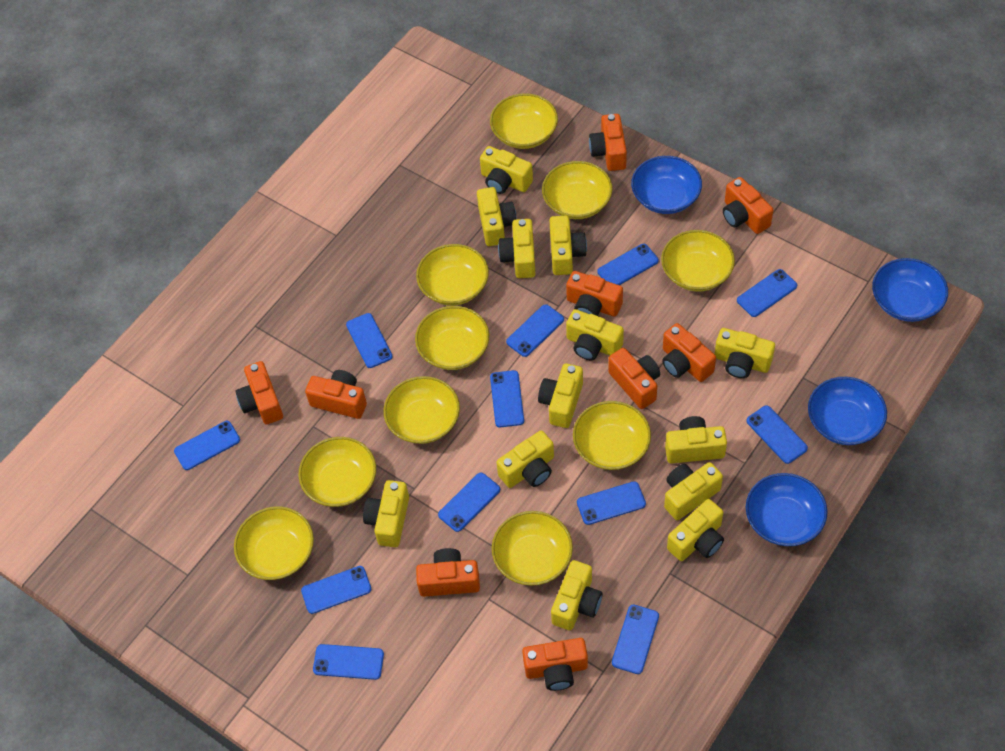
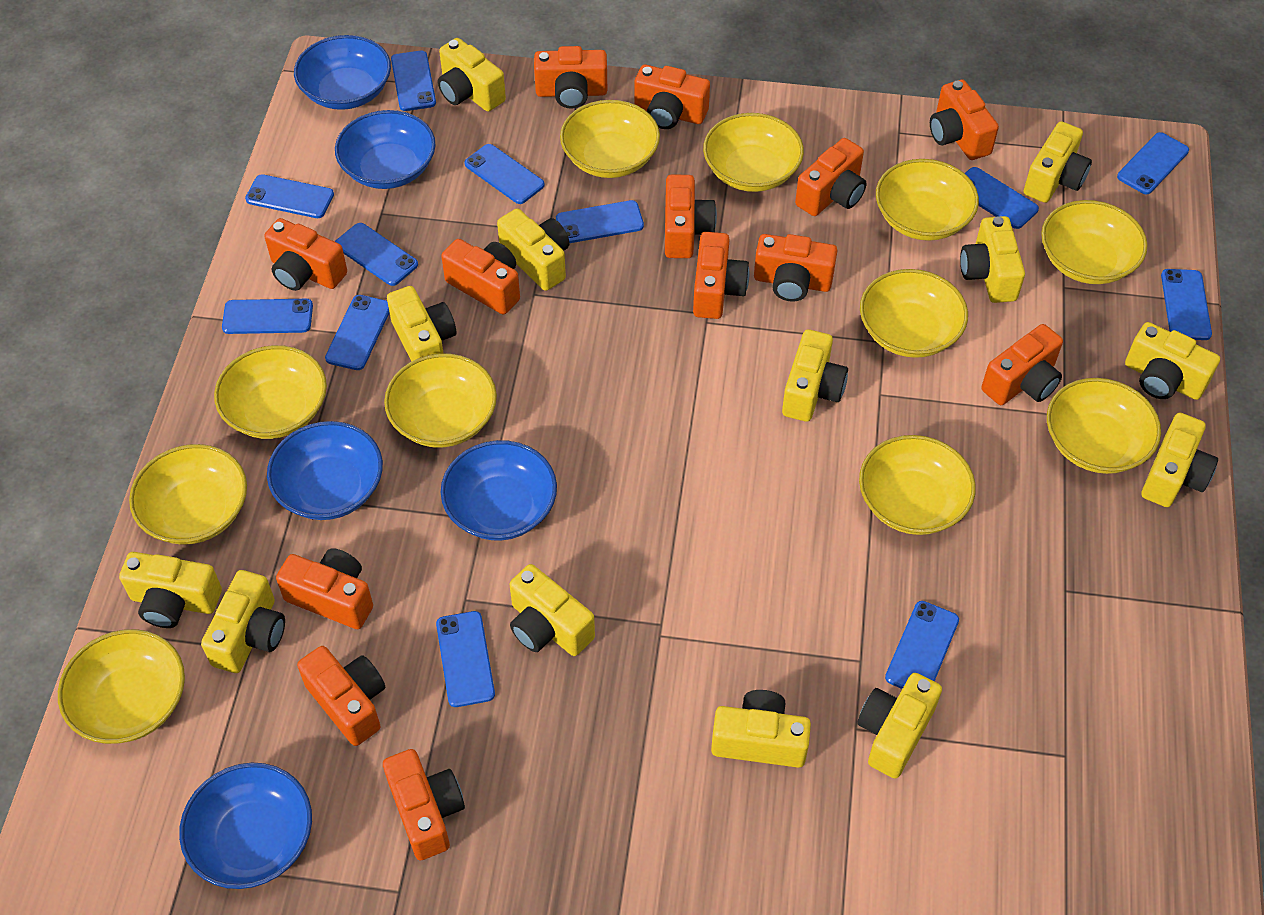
blue bowl: 4 -> 5
orange camera: 9 -> 13
yellow bowl: 10 -> 11

